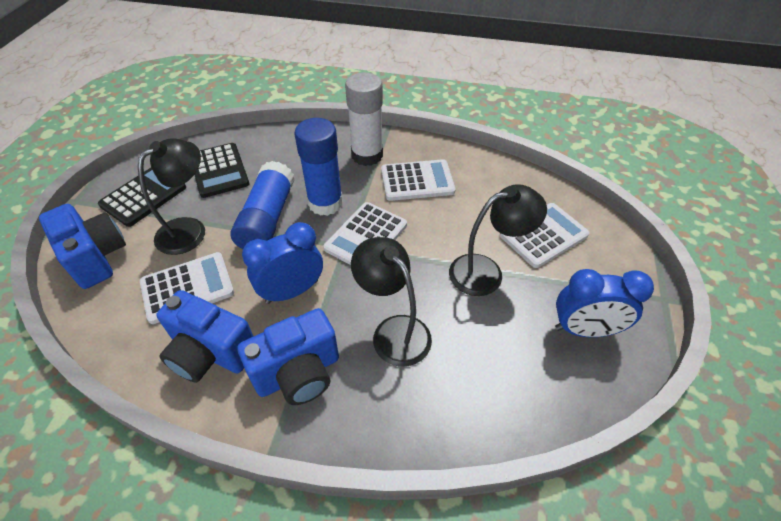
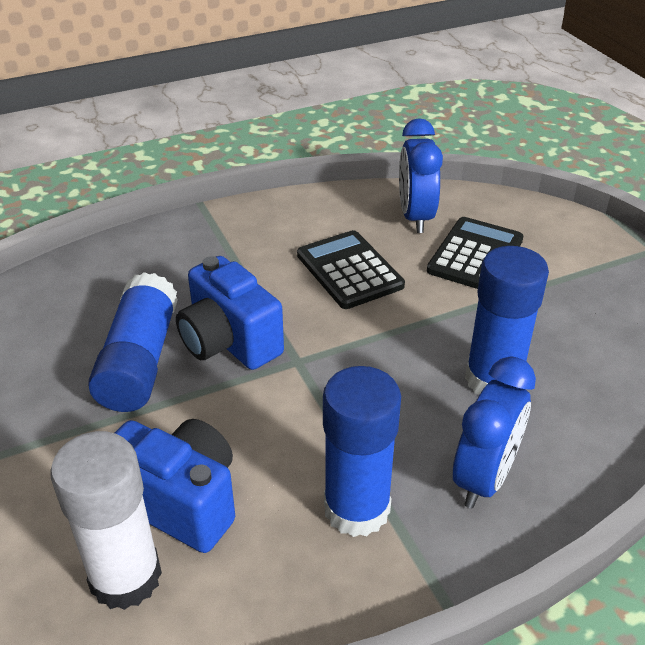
black lamp: 3 -> 0
blue camera: 3 -> 2
blue glue stick: 2 -> 3
white calculator: 4 -> 0

